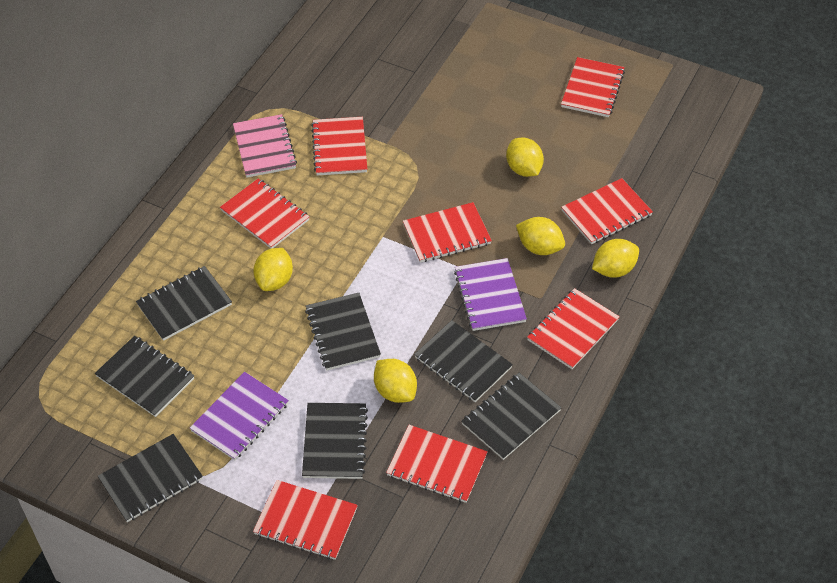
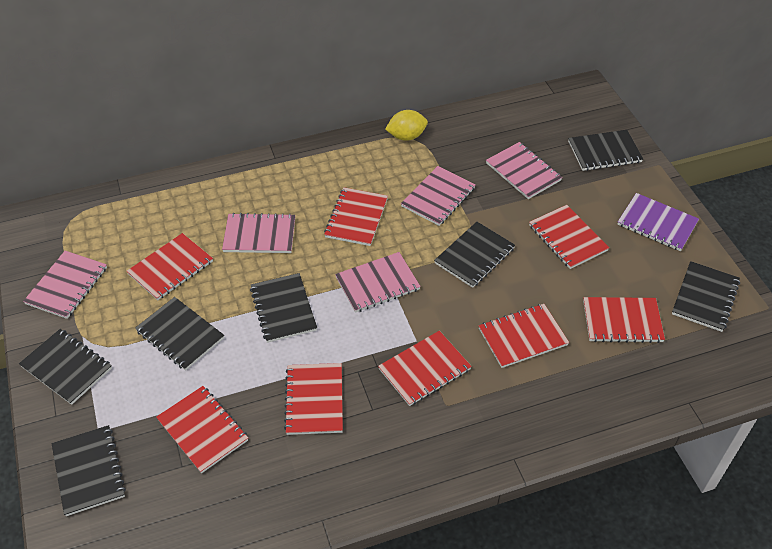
pink notebook: 1 -> 5
purple notebook: 2 -> 1
yellow lemon: 5 -> 1

